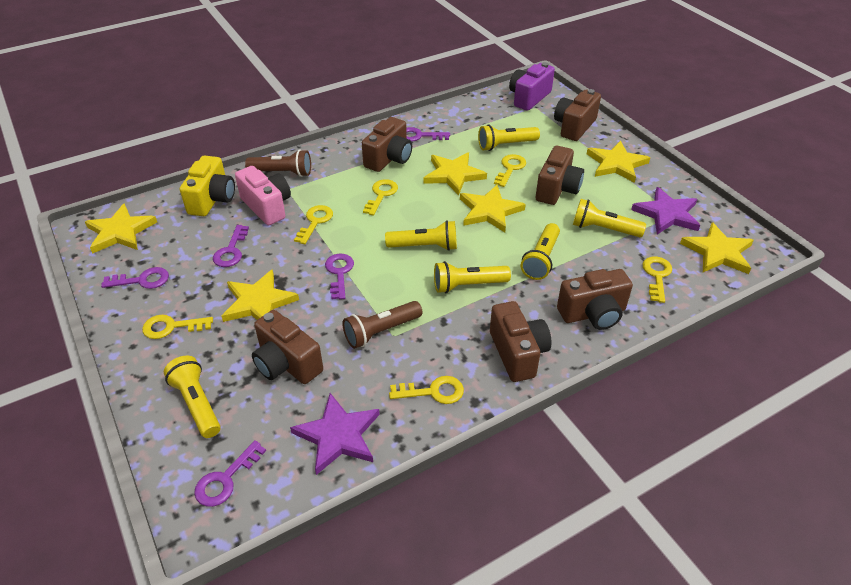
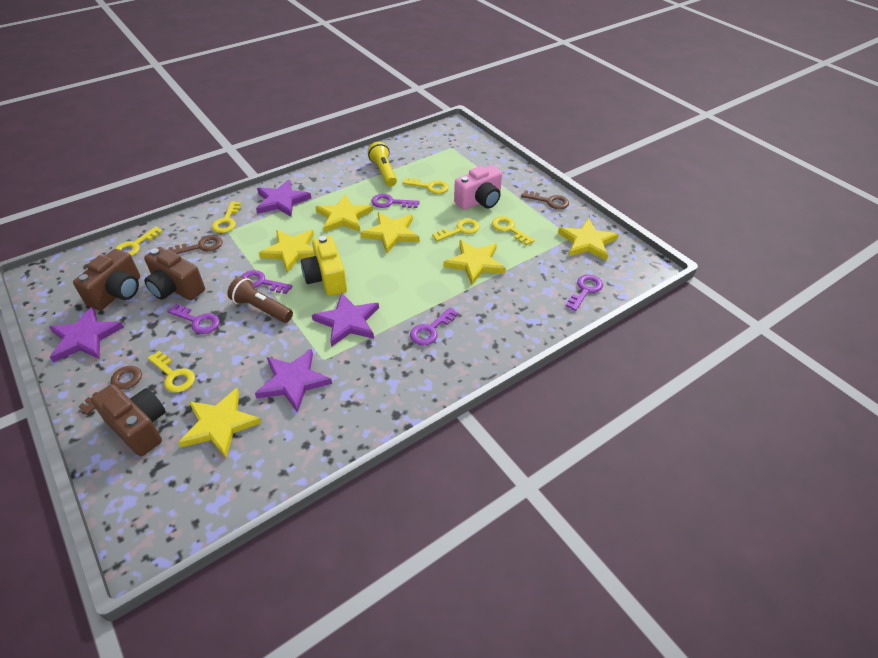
brown camera: 6 -> 3
brown flashlight: 2 -> 1
brown key: 0 -> 3
purple camera: 1 -> 0
purple star: 2 -> 4
yellow flashlight: 6 -> 1

